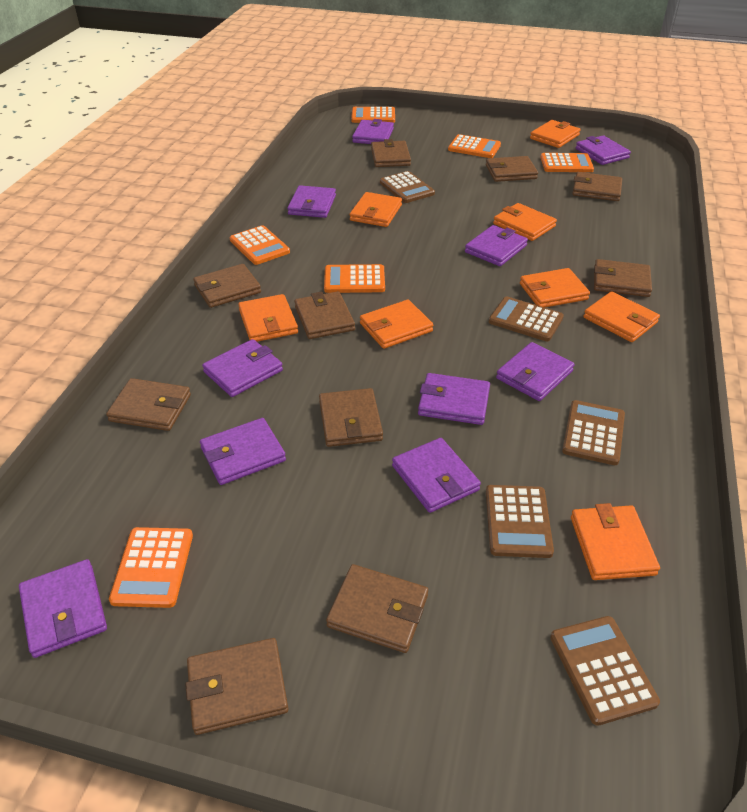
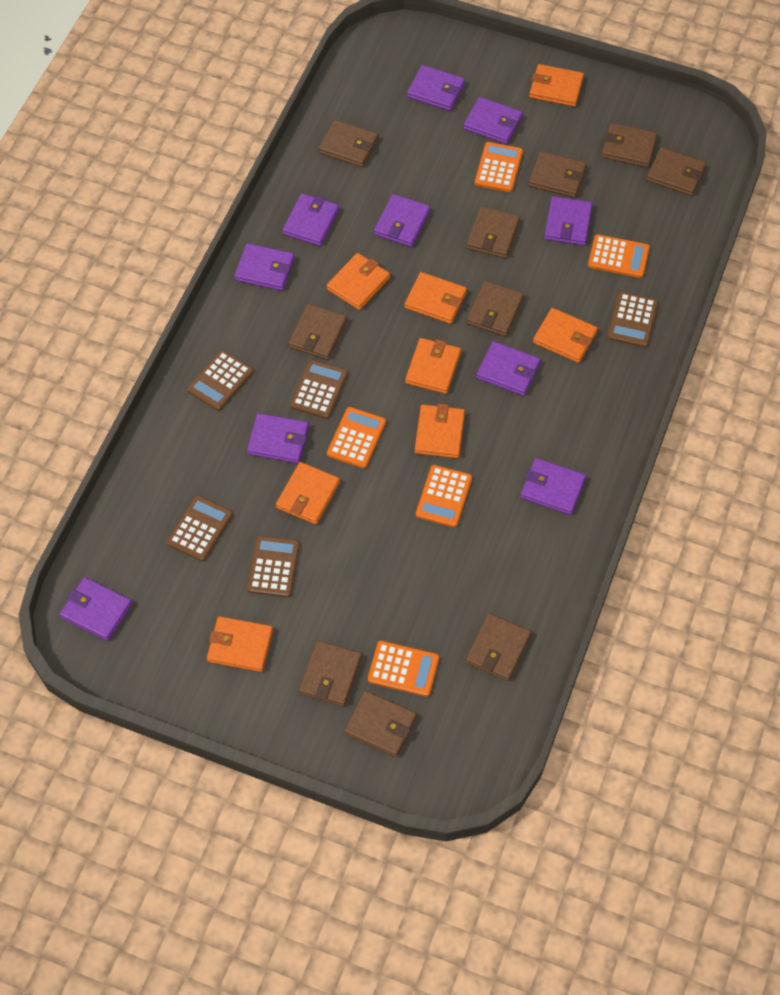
orange calculator: 6 -> 5

